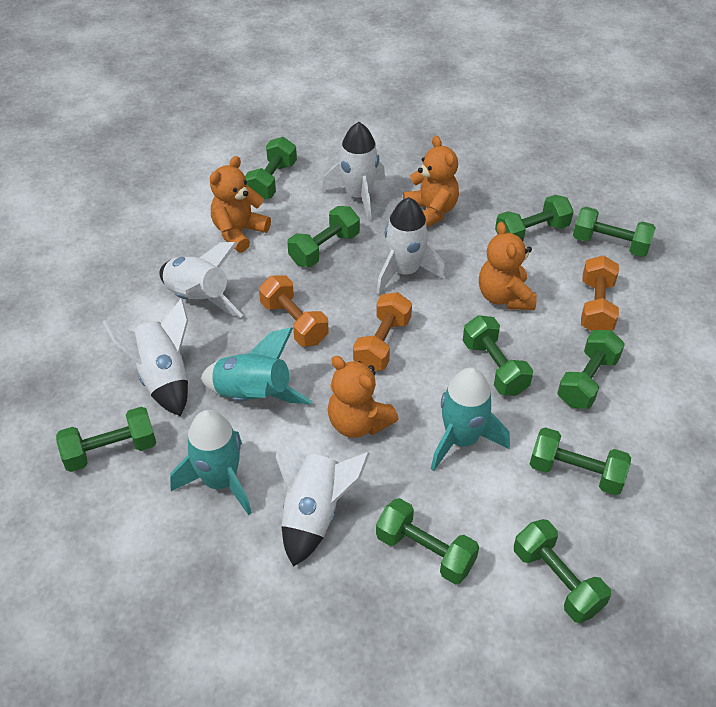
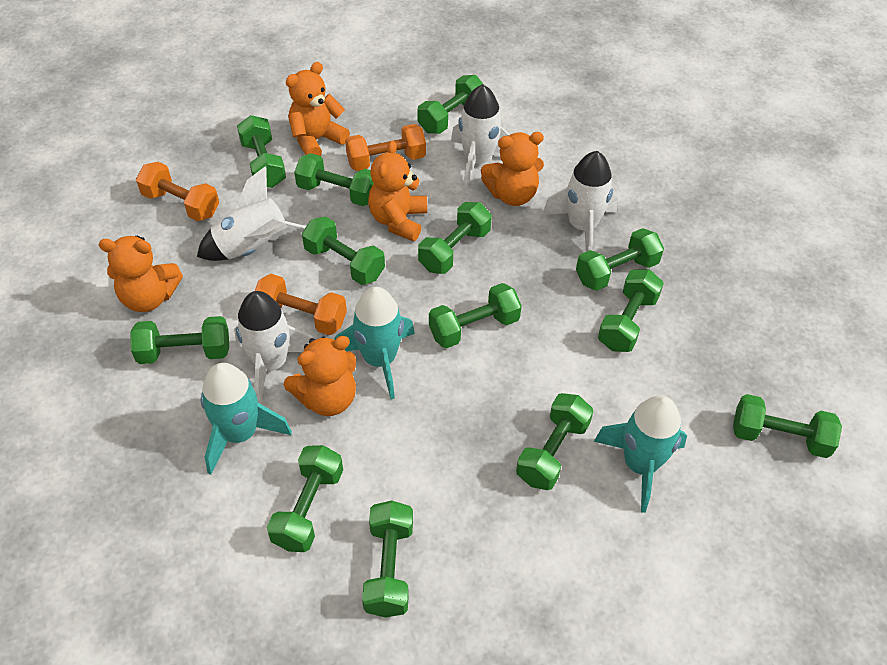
green dumbbell: 10 -> 13
orange teddy bear: 4 -> 5
white rocket: 5 -> 4

